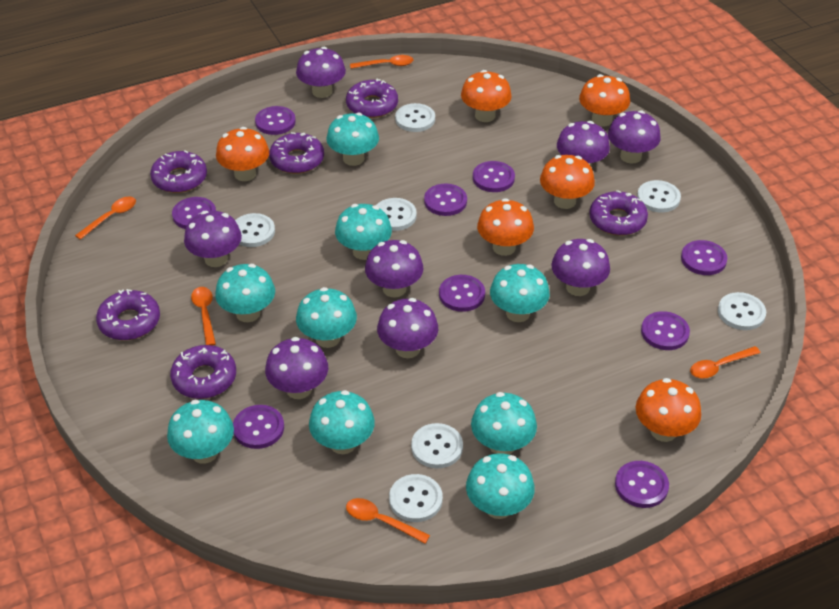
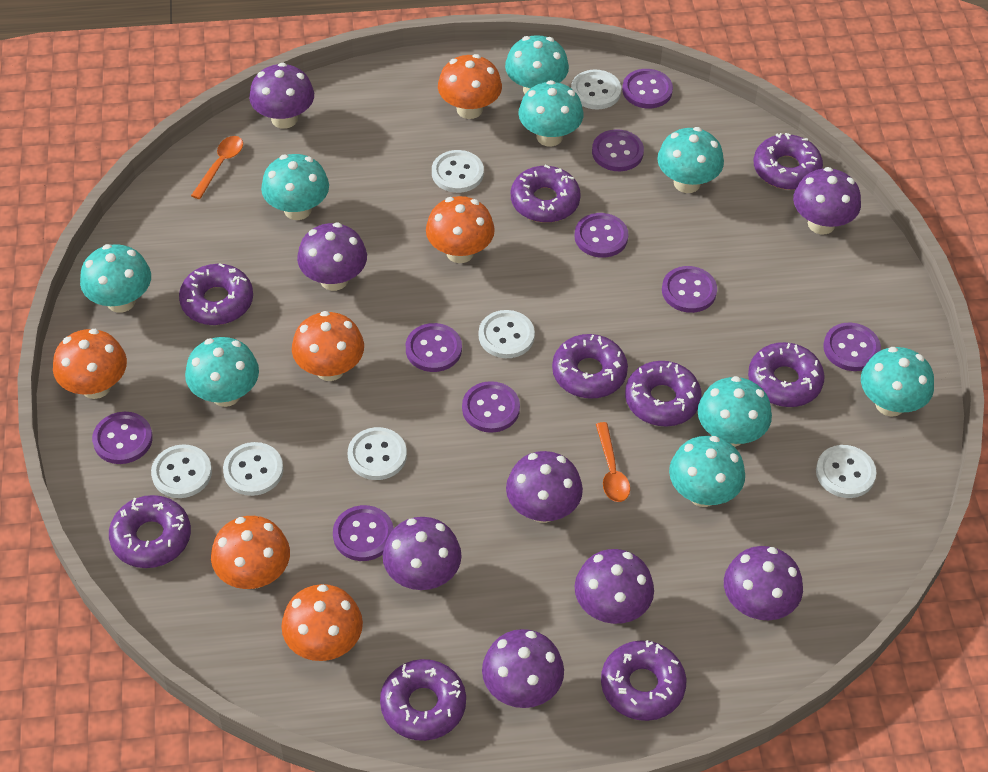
orange spoon: 5 -> 2
purple donut: 6 -> 9

